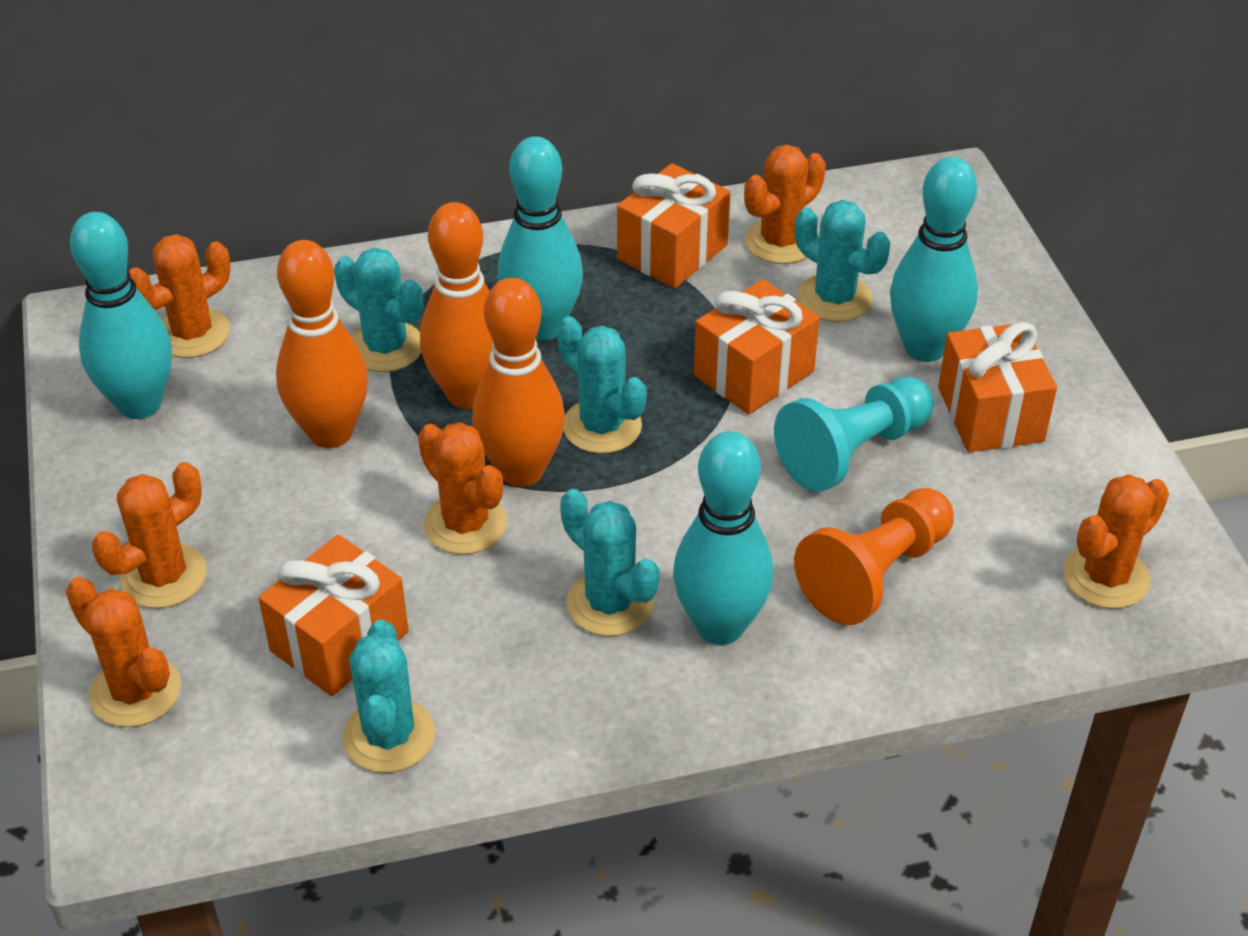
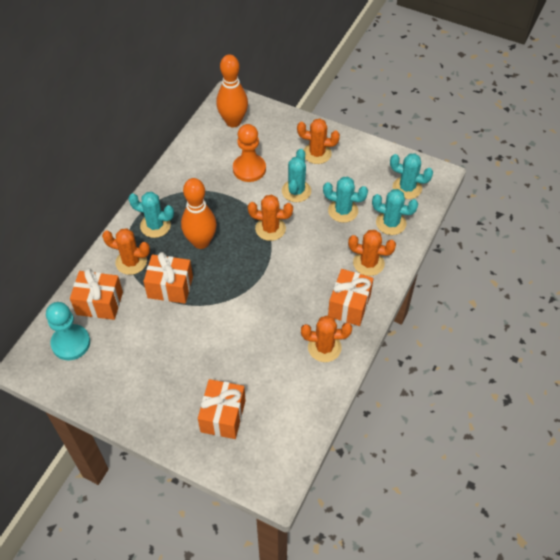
orange bowling pin: 3 -> 2
orange cactus: 6 -> 5
turquoise bowling pin: 4 -> 0

